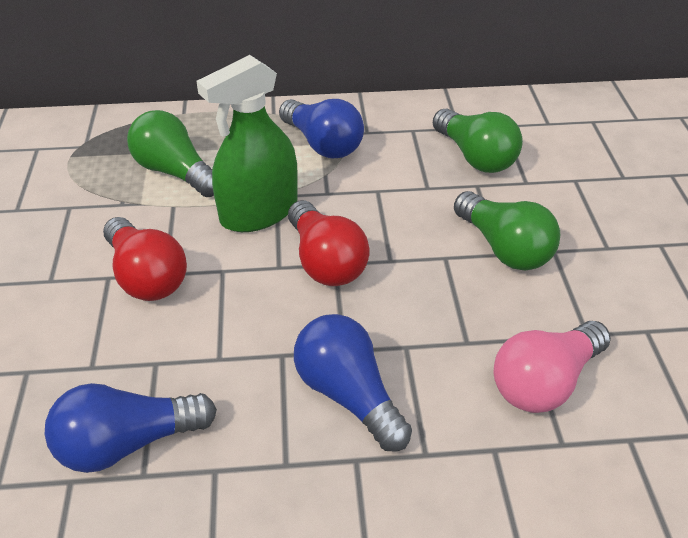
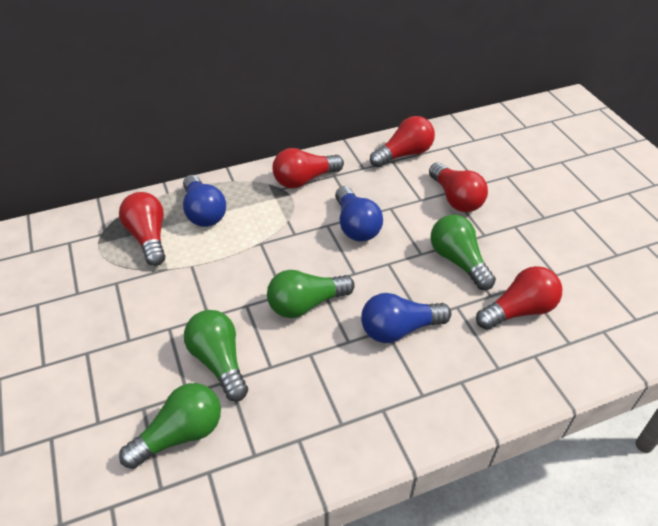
green light bulb: 3 -> 4
green spray bottle: 1 -> 0
pink light bulb: 1 -> 0
red light bulb: 2 -> 5

